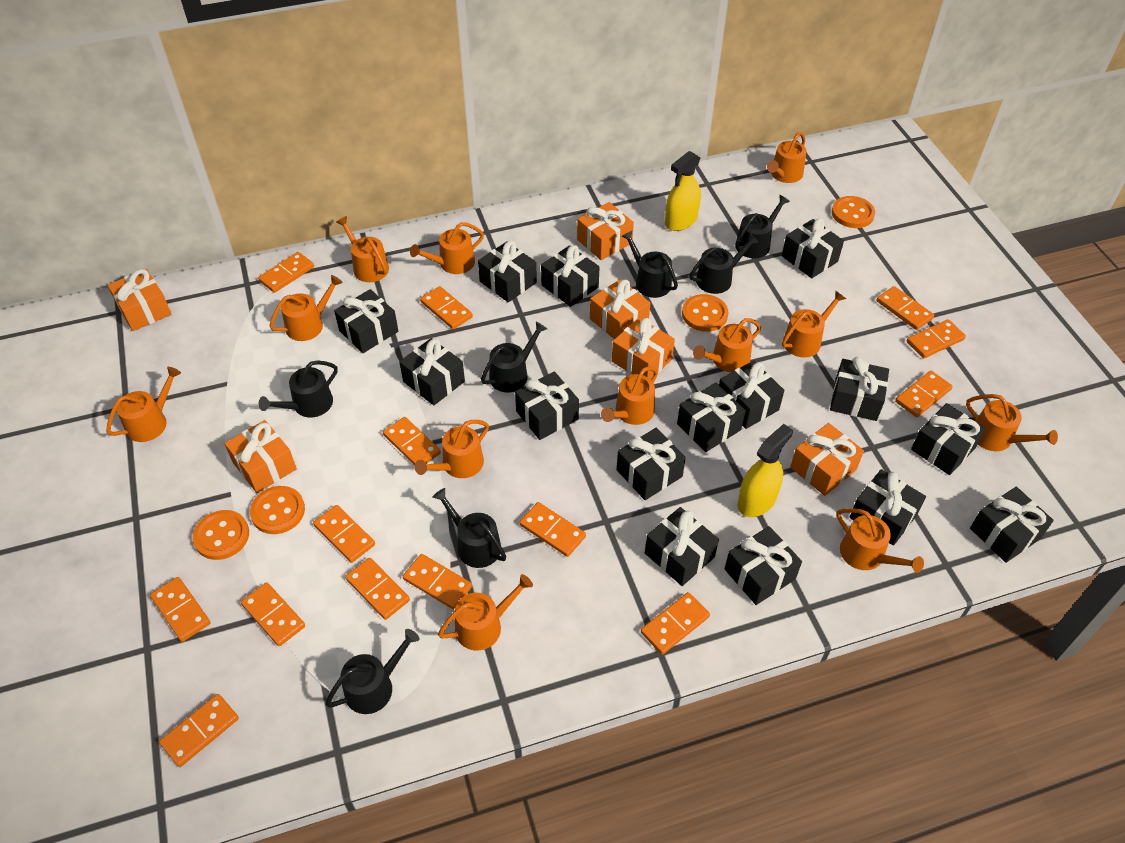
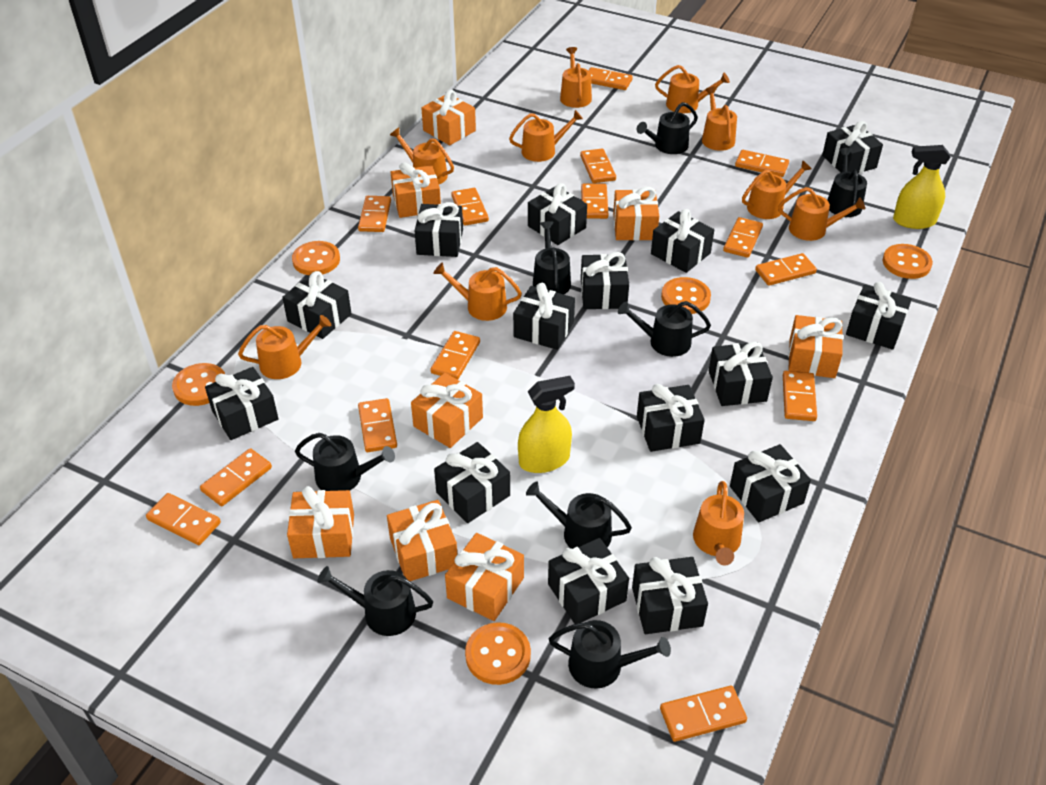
black watering can: 7 -> 8
orange button: 4 -> 5
orange gift: 6 -> 8
orange watering can: 12 -> 10

